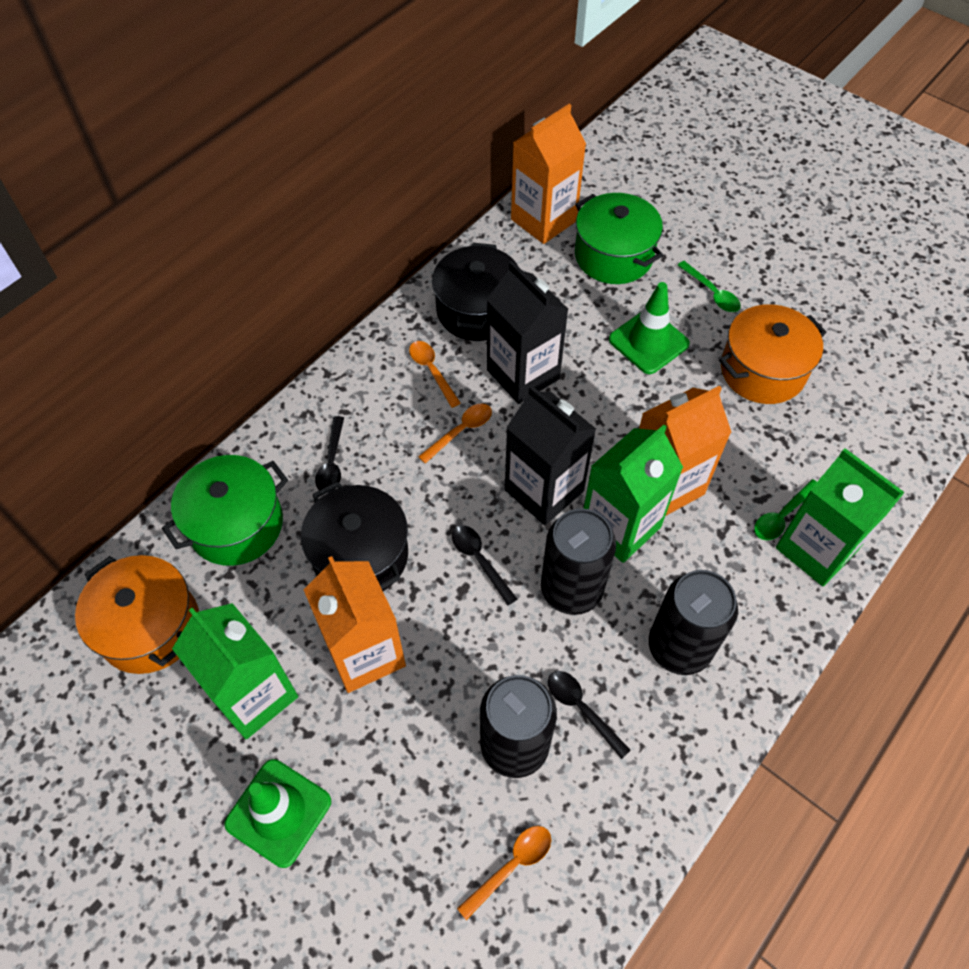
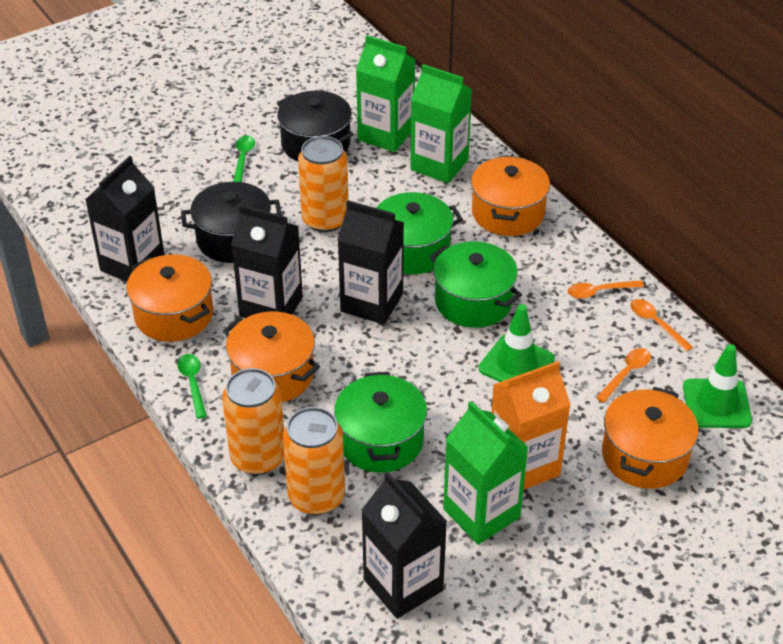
black can: 3 -> 0
black carton: 2 -> 4
black spoon: 3 -> 0
green pot: 2 -> 3
orange can: 0 -> 3
orange carton: 3 -> 1
orange pot: 2 -> 4

